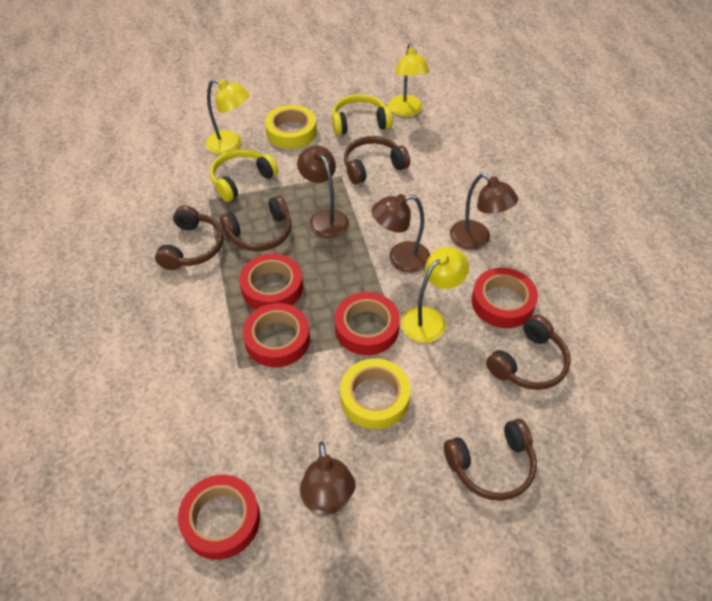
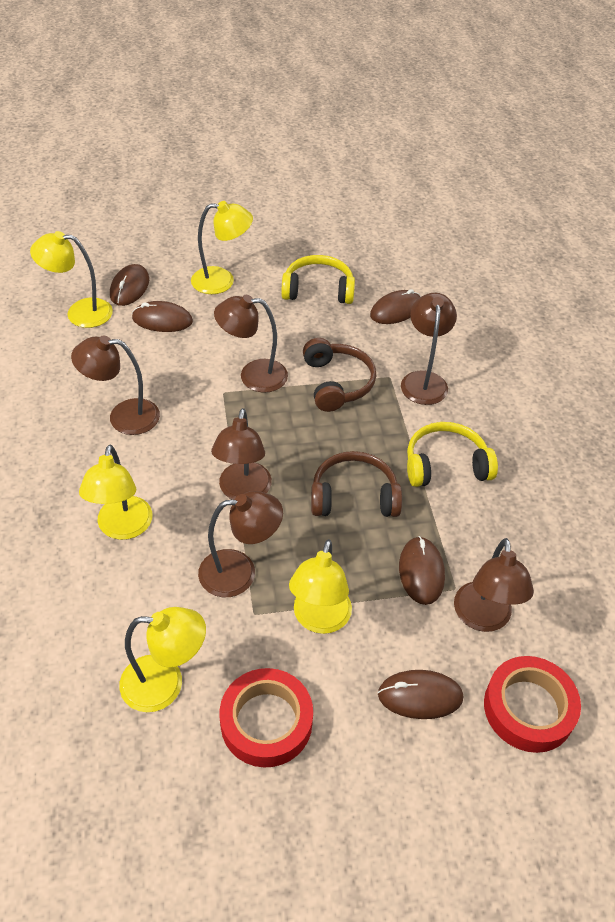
brown headphones: 5 -> 2
brown lamp: 4 -> 6
brown mouse: 0 -> 5
red tape: 5 -> 2
yellow lamp: 3 -> 5
yellow tape: 2 -> 0

